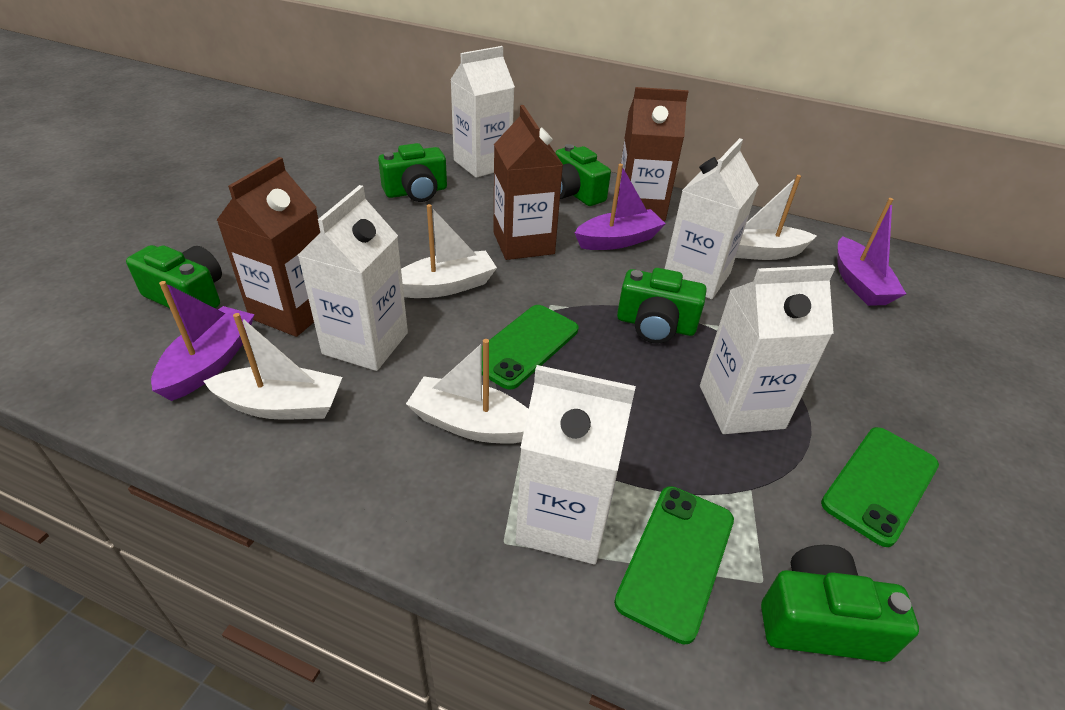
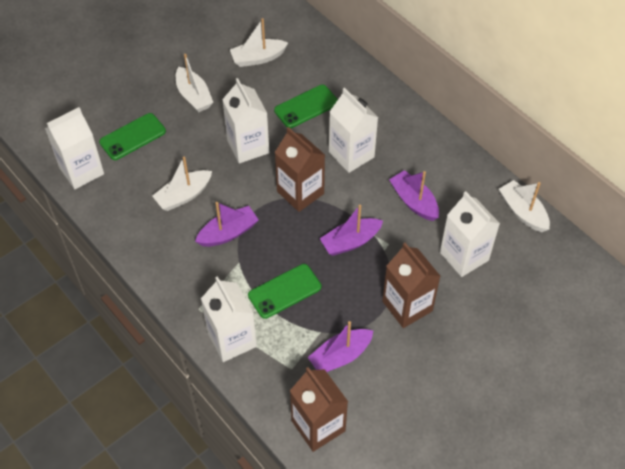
green camera: 5 -> 0
purple boat: 3 -> 4

